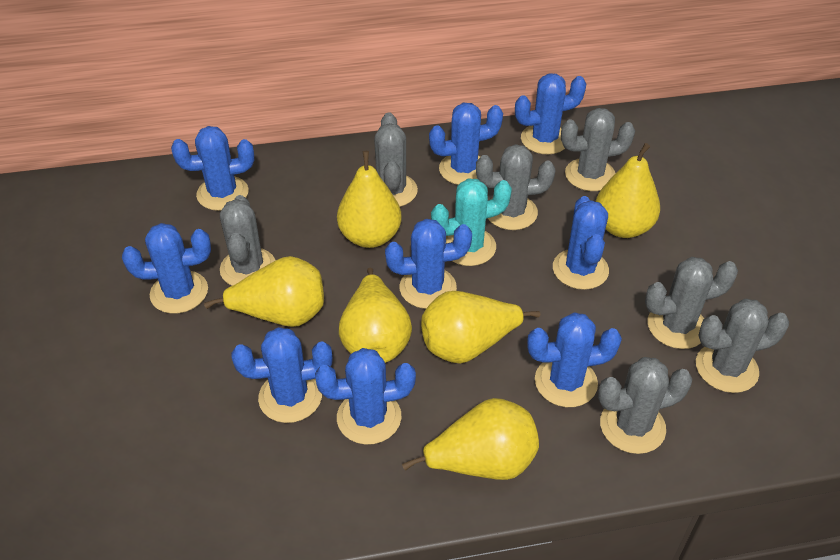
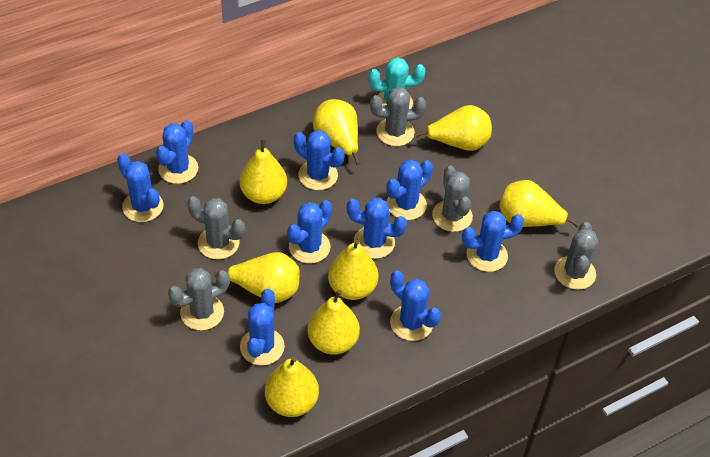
grey cactus: 7 -> 5
yellow pear: 6 -> 8

